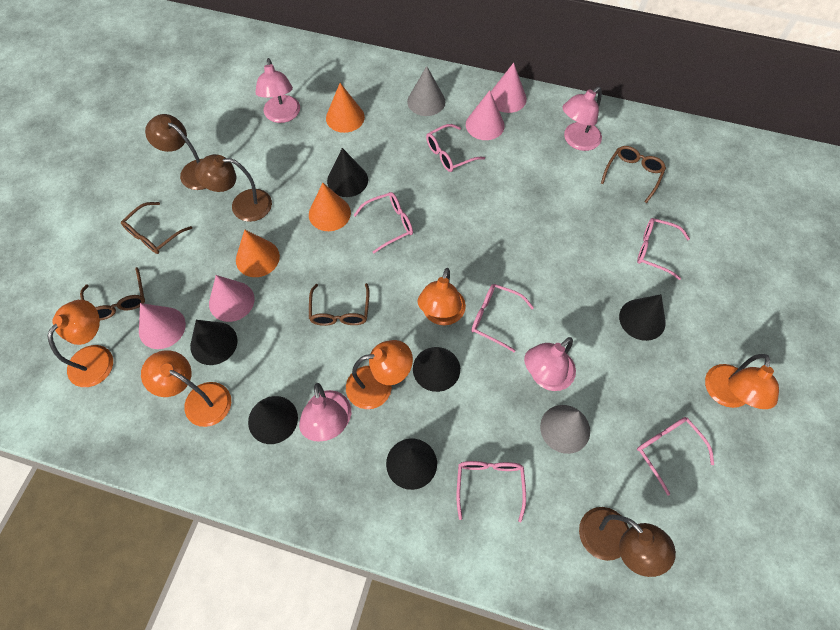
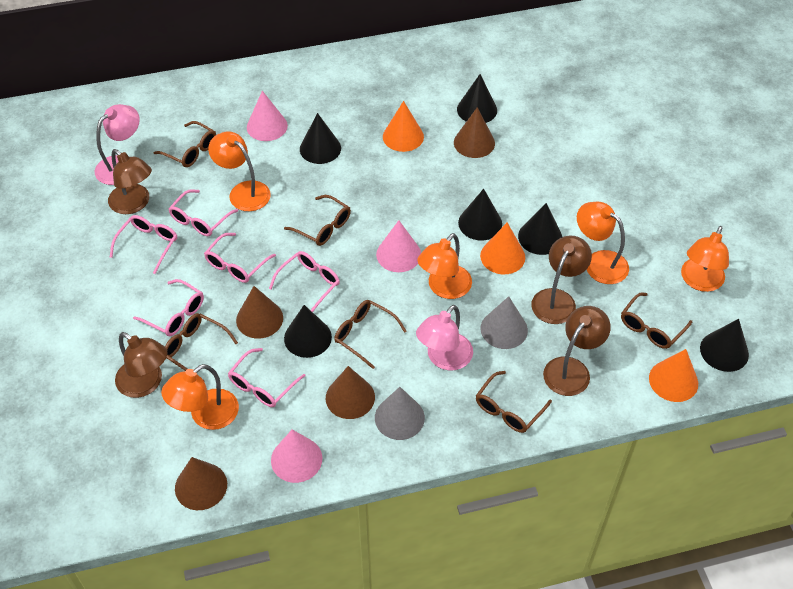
brown cone: 0 -> 4
brown glasses: 4 -> 6
brown lamp: 3 -> 4
pink cone: 4 -> 3
pink lamp: 4 -> 2

